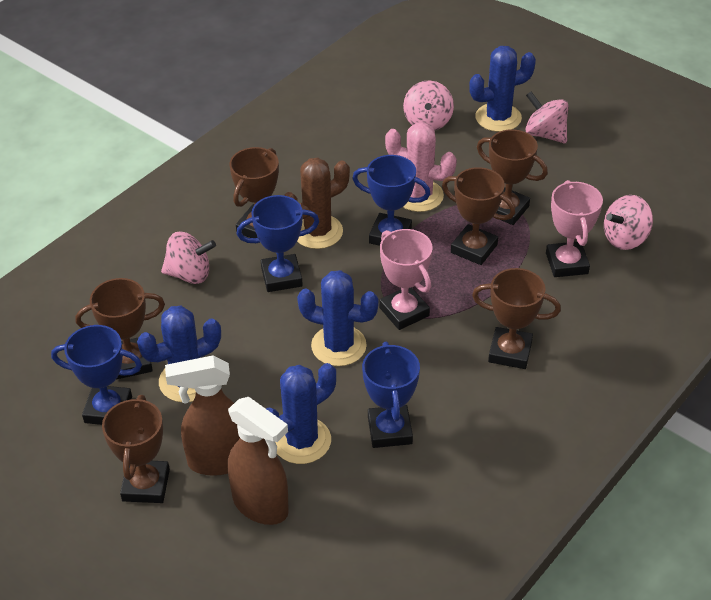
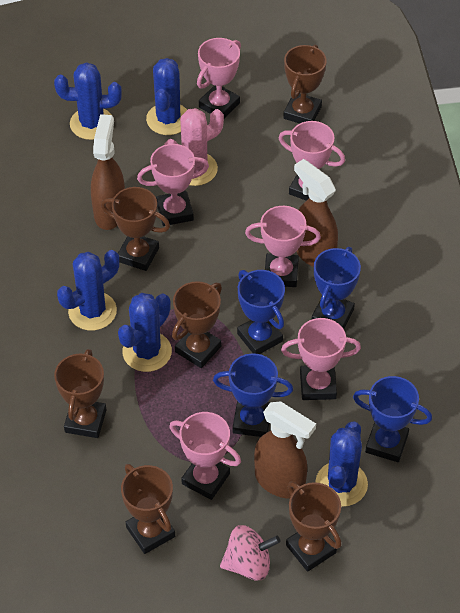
blue cactus: 4 -> 5
brown cactus: 1 -> 0
brown spray bottle: 2 -> 3
pink spinning top: 4 -> 1
pink trophy: 2 -> 6

